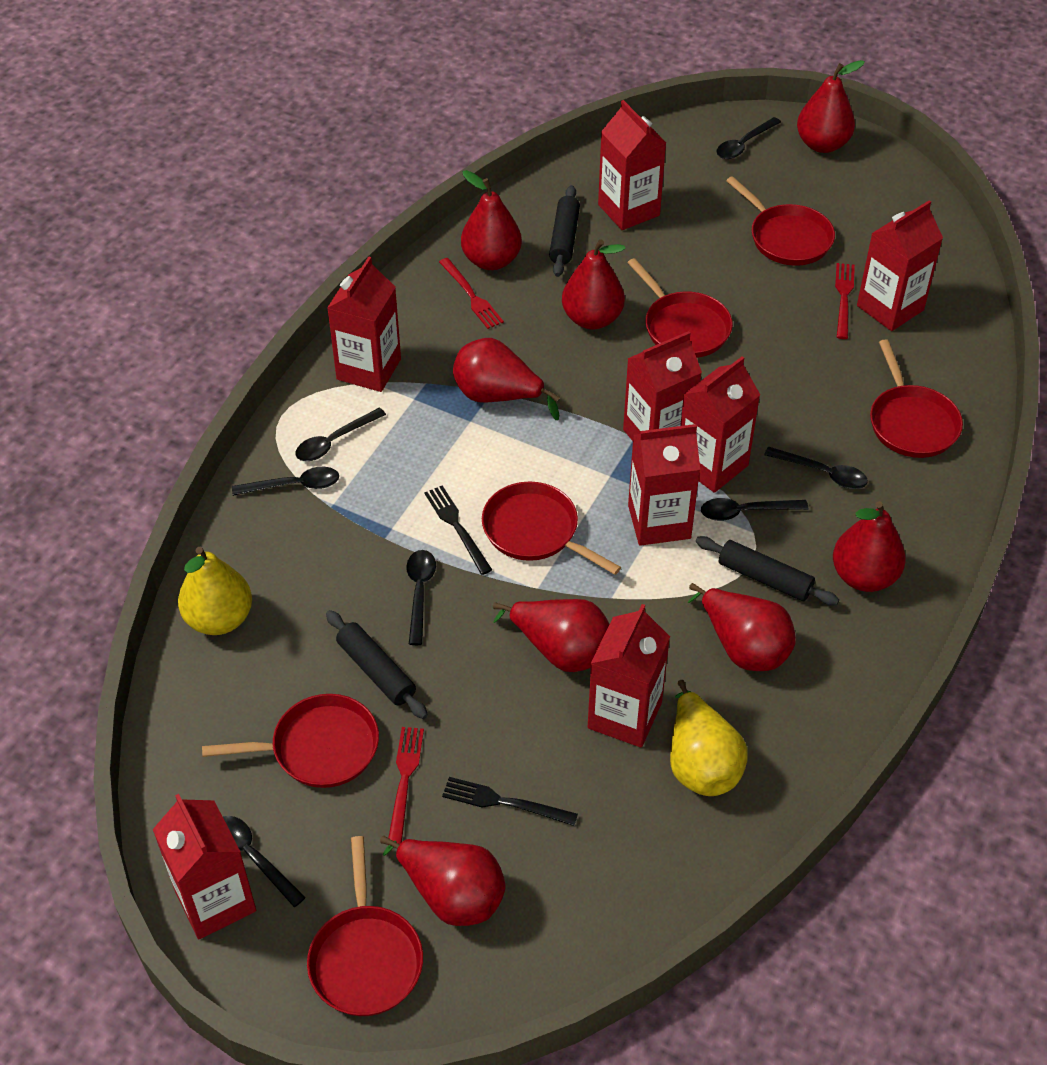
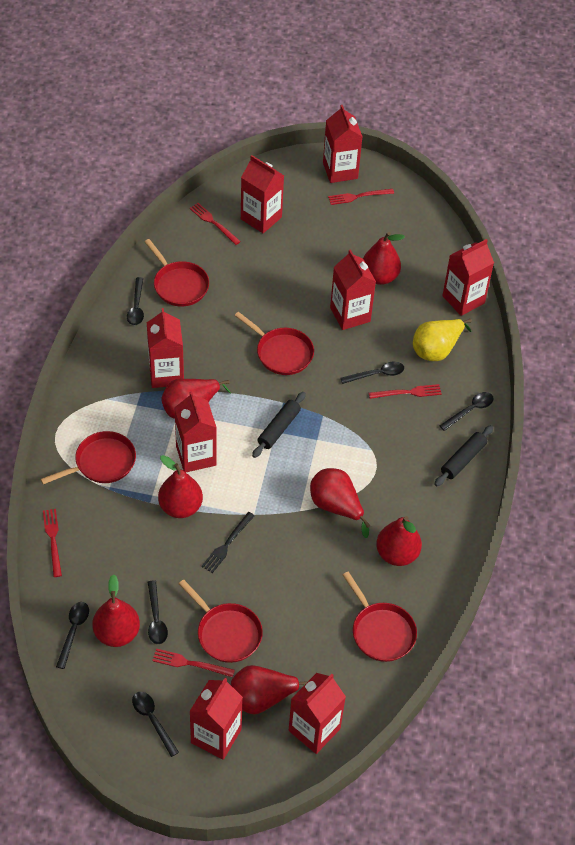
black fork: 2 -> 1
black rolling pin: 3 -> 2
black spoon: 7 -> 6
red fork: 3 -> 5
red pan: 6 -> 5
red pear: 8 -> 7
yellow pear: 2 -> 1

